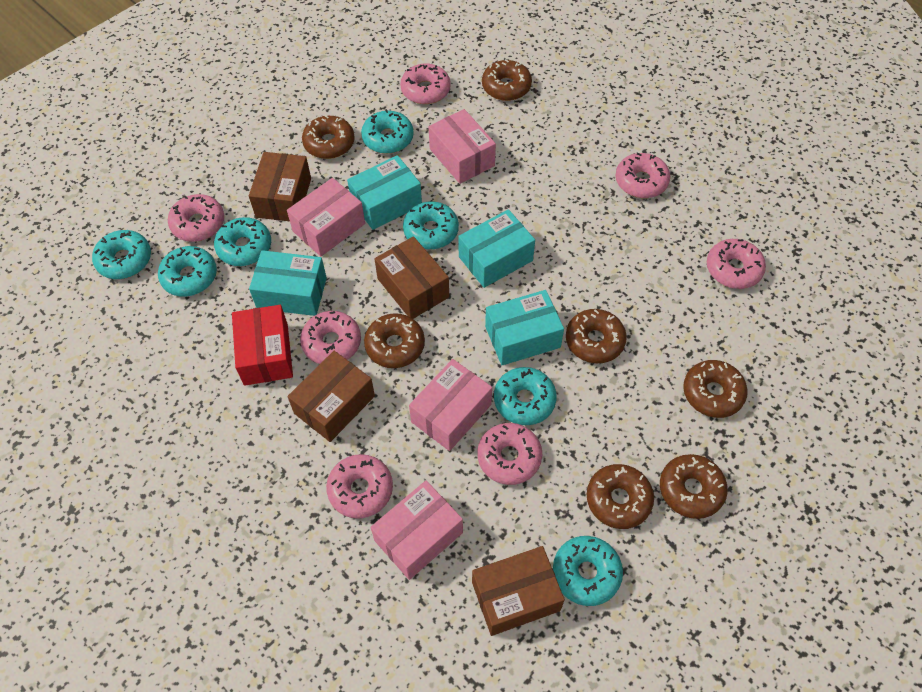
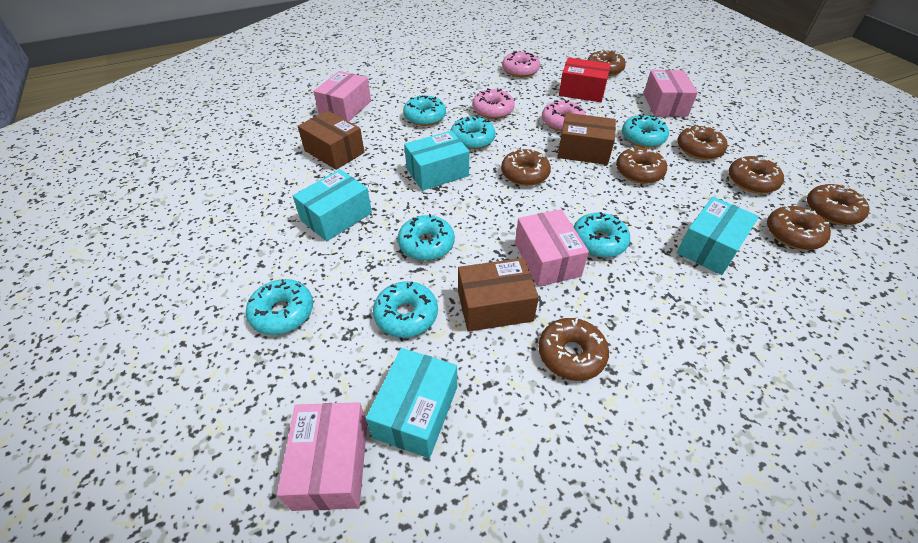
brown box: 4 -> 3
brown donut: 7 -> 8
pink donut: 7 -> 3

